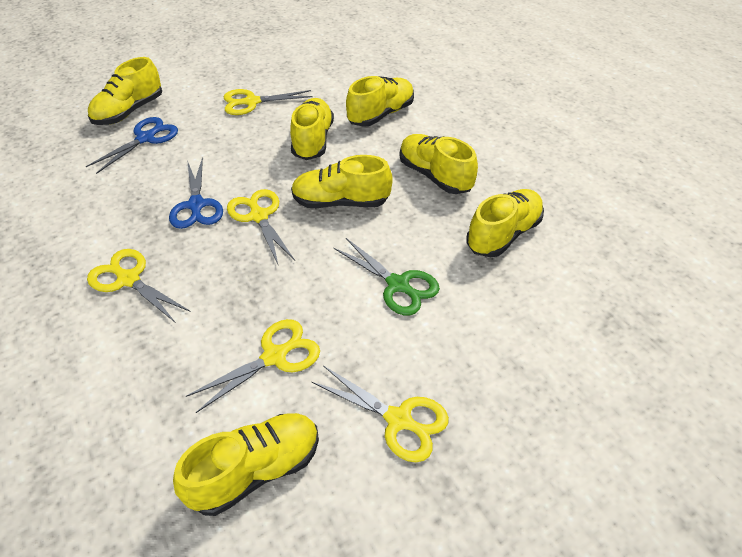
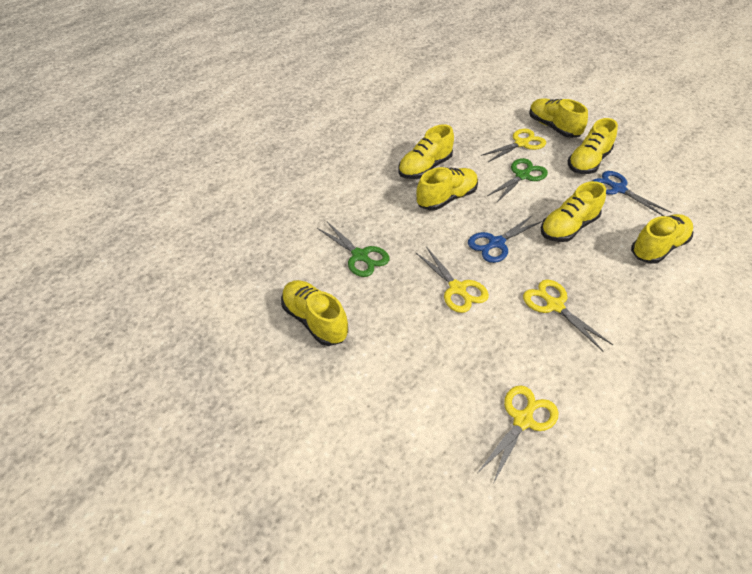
green scissors: 1 -> 2
yellow scissors: 5 -> 4

